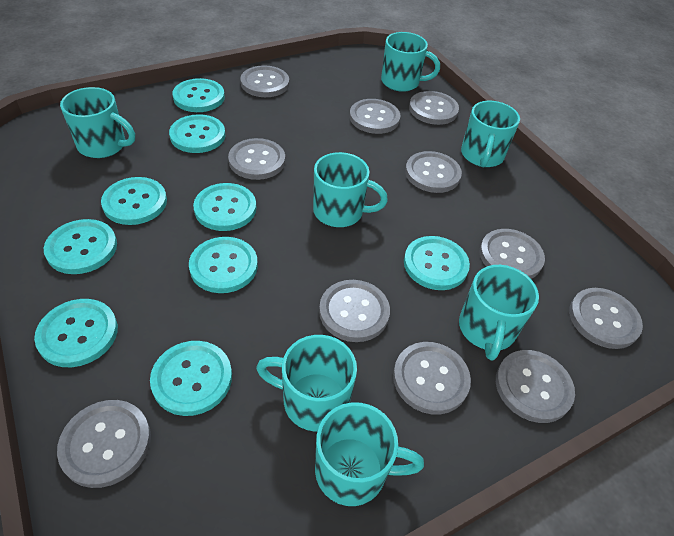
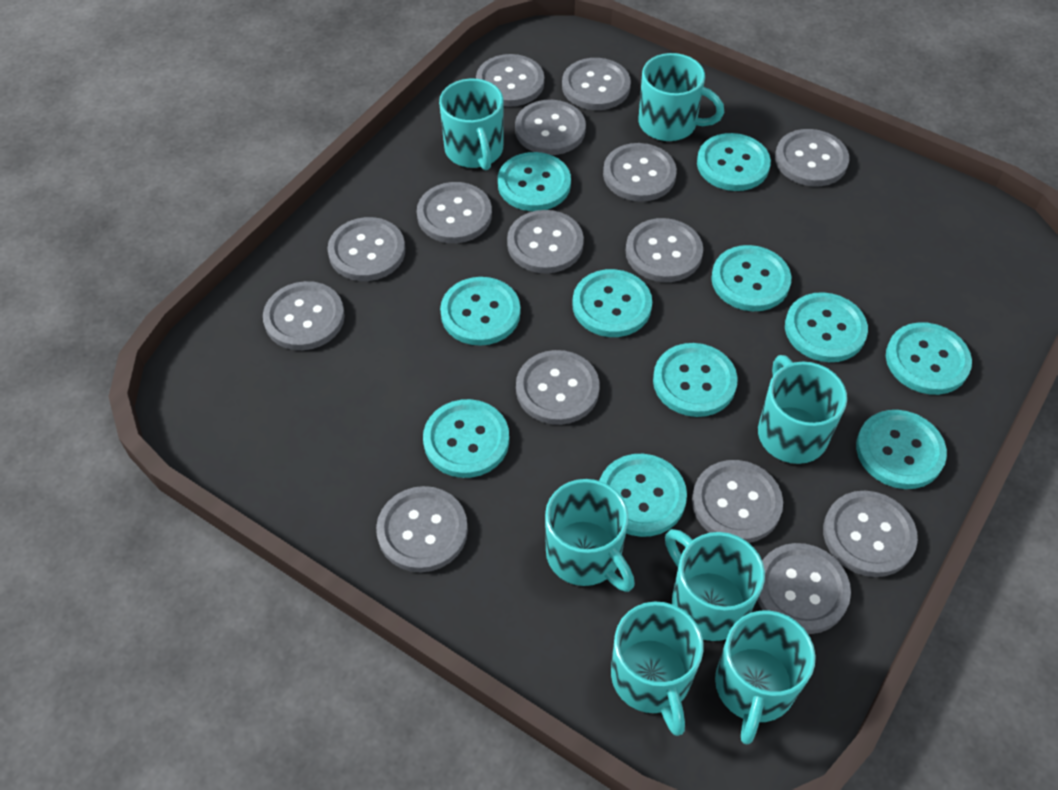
grey button: 11 -> 15
turquoise button: 9 -> 11

